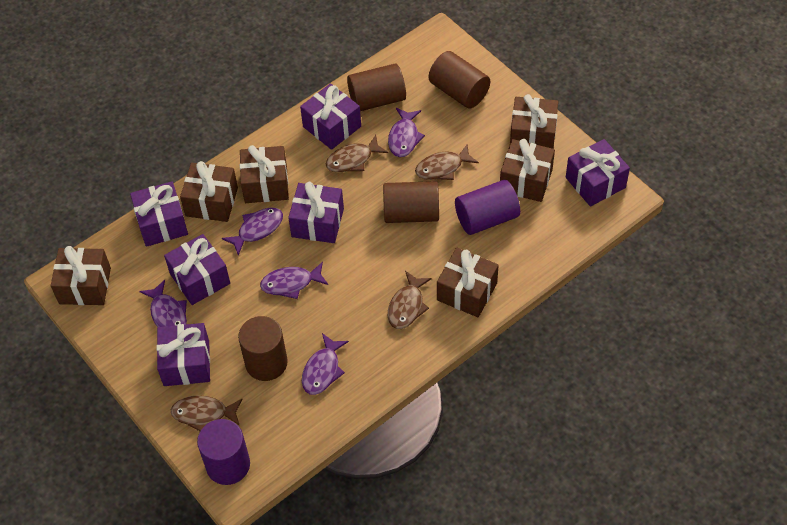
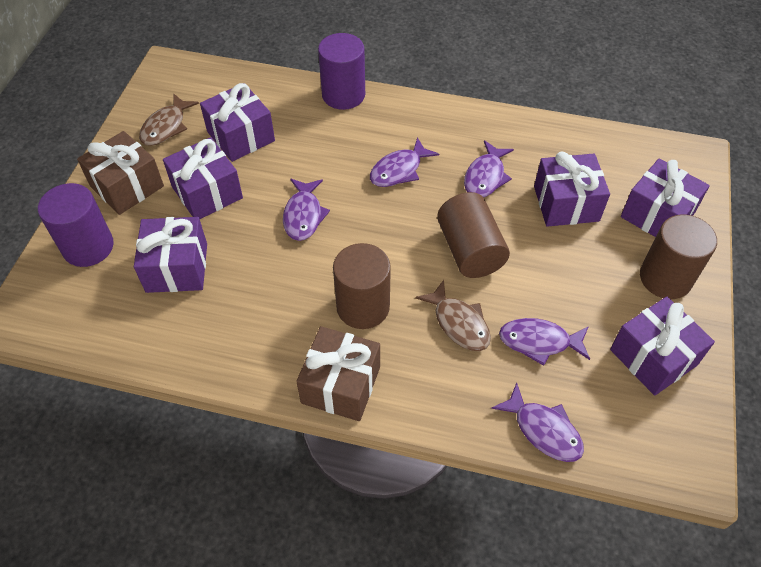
brown cylinder: 4 -> 3
brown fish: 4 -> 2
brown gift: 6 -> 2

